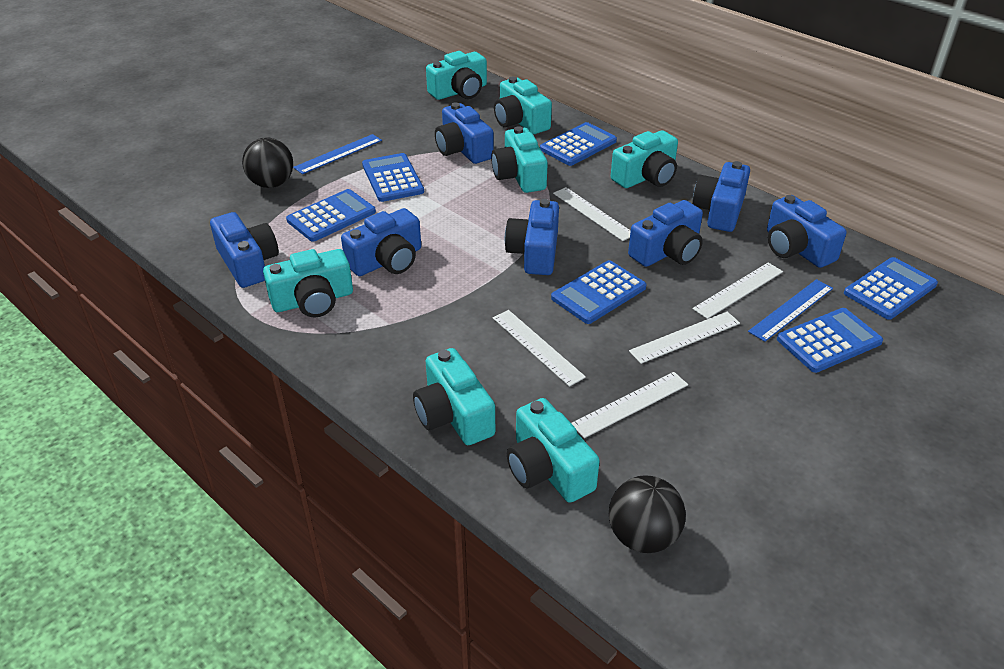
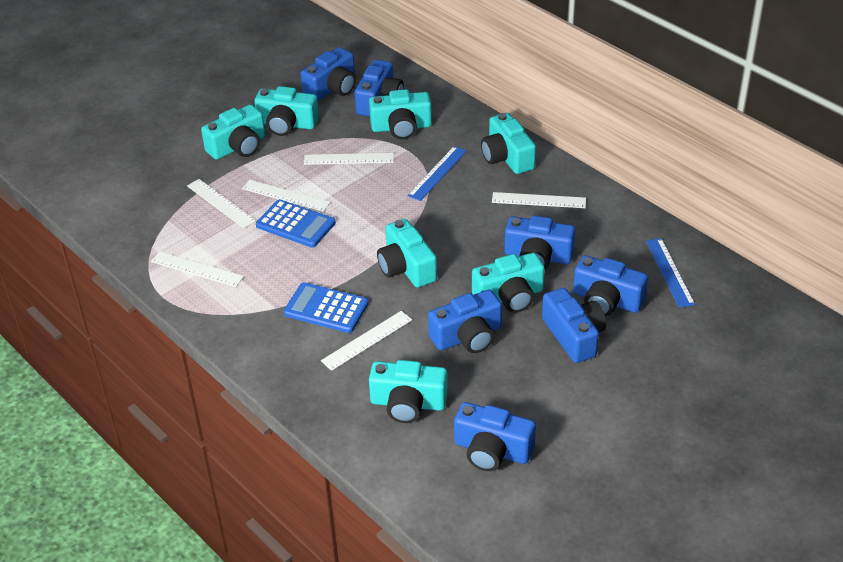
black ball: 2 -> 0
blue calculator: 6 -> 2
white ruler: 5 -> 6

